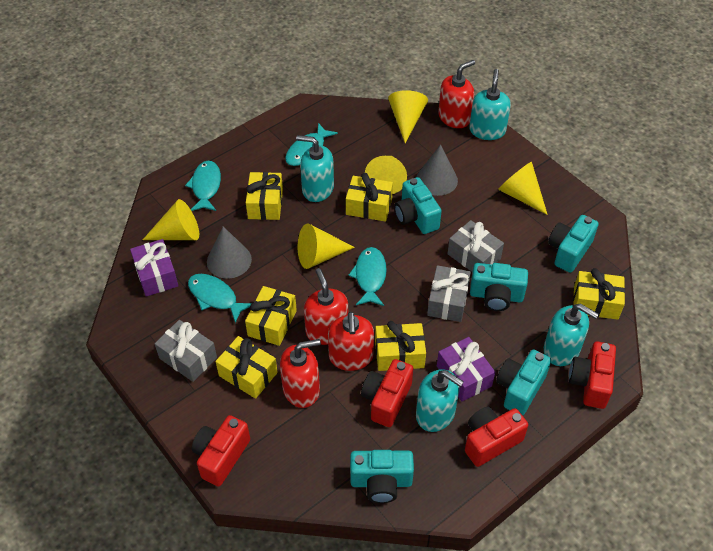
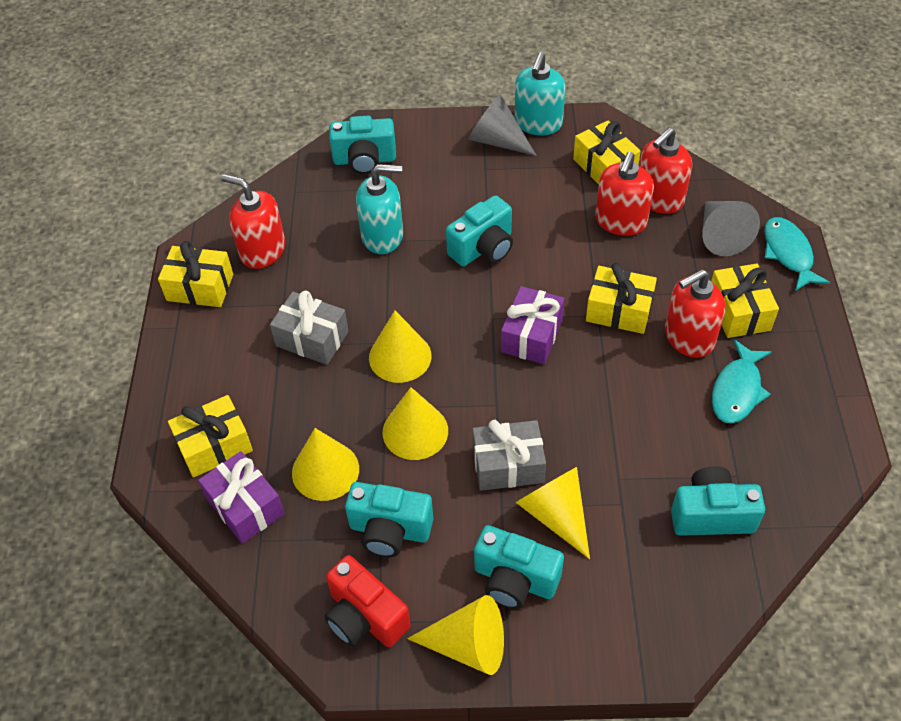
grey gift: 3 -> 2
red camera: 4 -> 1
turquoise fish: 4 -> 2
turquoise soap dispenser: 4 -> 2
yellow gift: 6 -> 5

